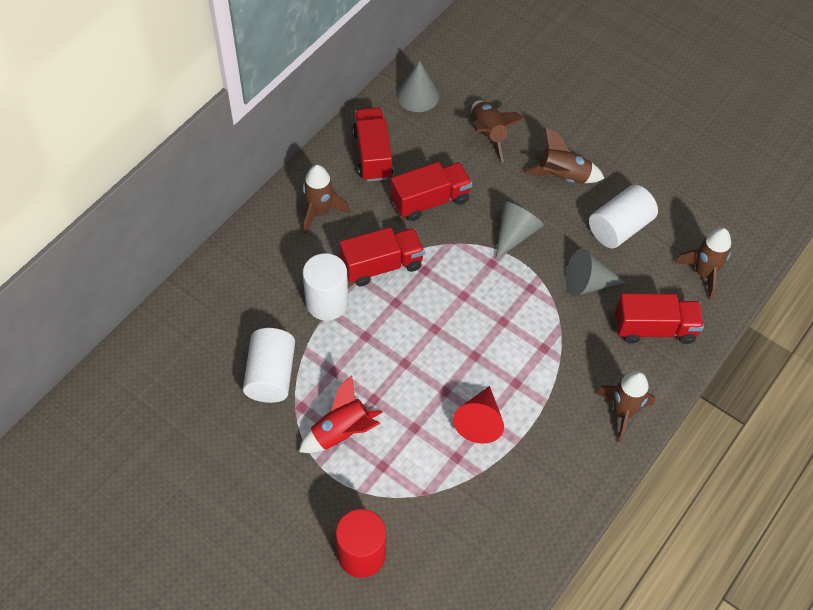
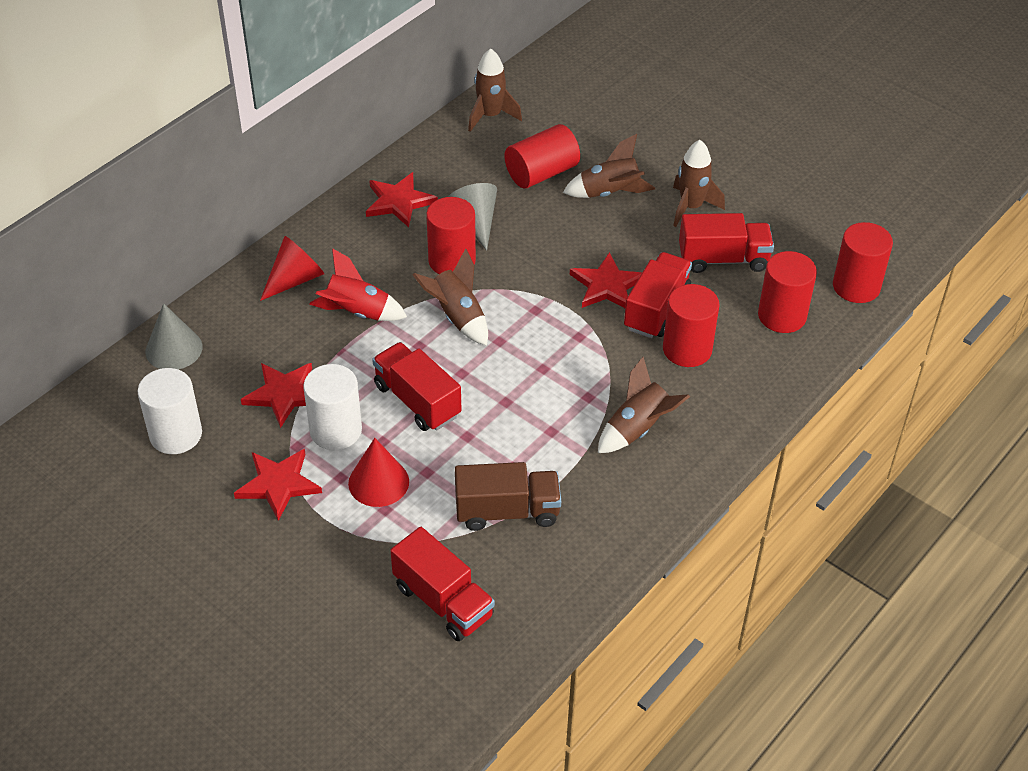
brown truck: 0 -> 1
grey cone: 3 -> 2
red cone: 1 -> 2
red cylinder: 1 -> 5
red star: 0 -> 4
white cylinder: 3 -> 2

